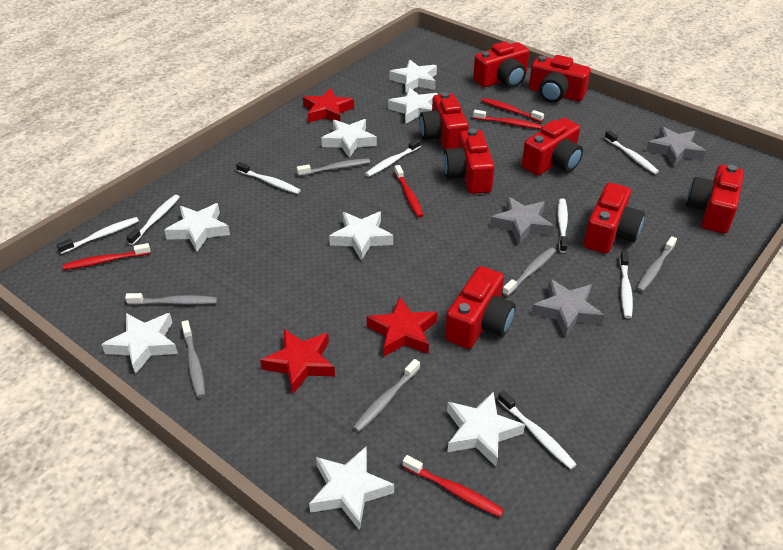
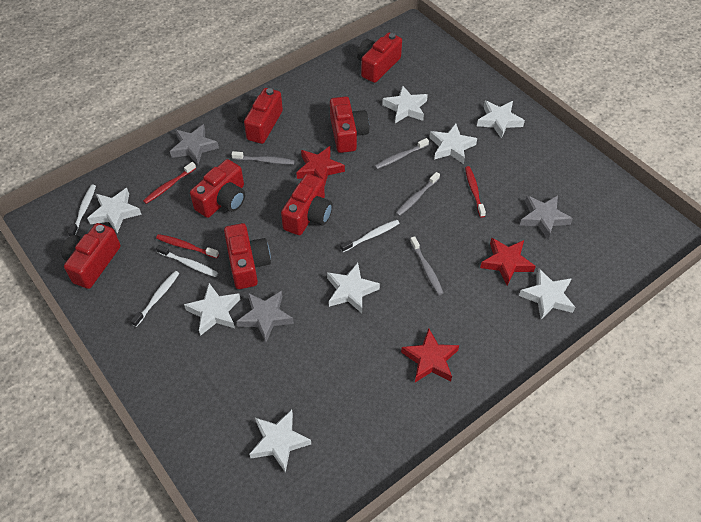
grey toothbrush: 6 -> 4
red camera: 8 -> 7
red toothbrush: 5 -> 3
white toothbrush: 8 -> 4

